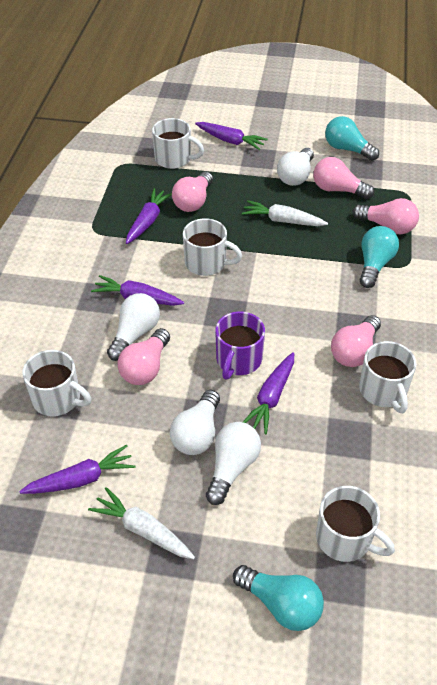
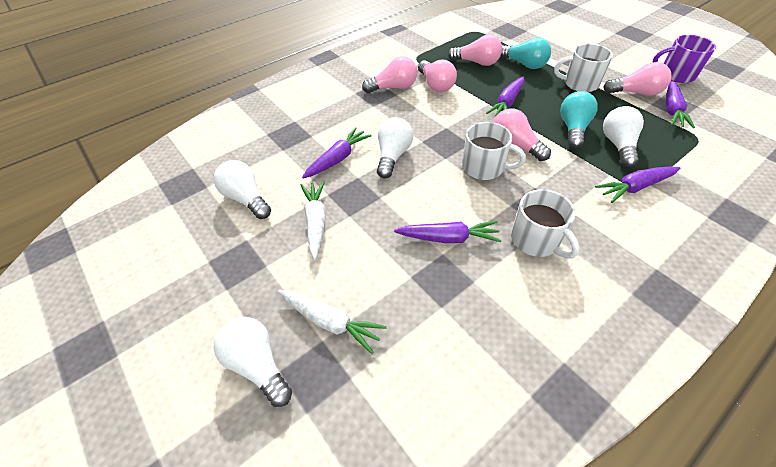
turquoise light bulb: 3 -> 2
white mug: 5 -> 3

